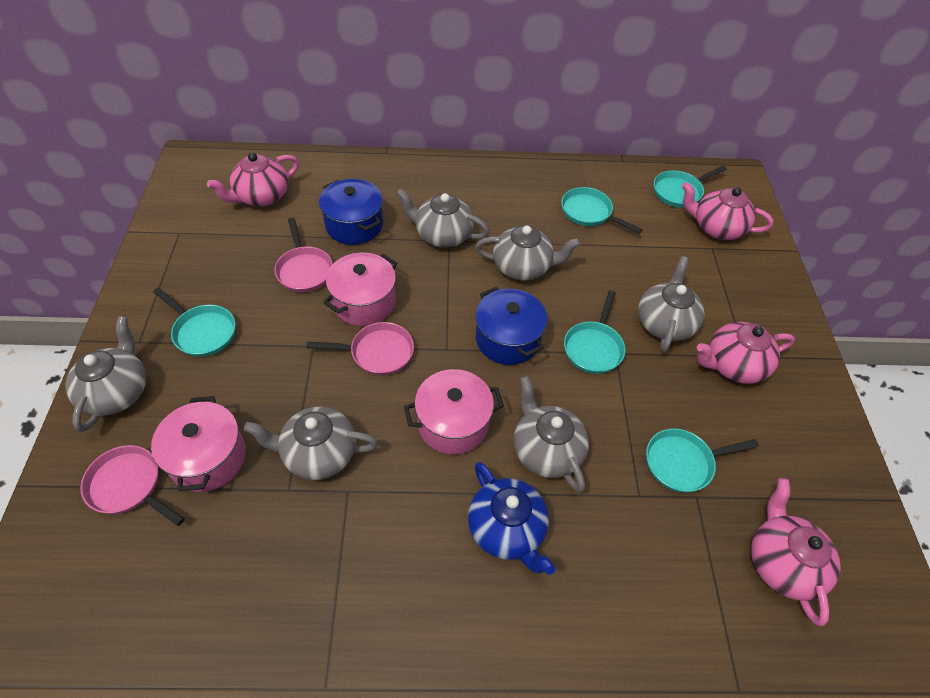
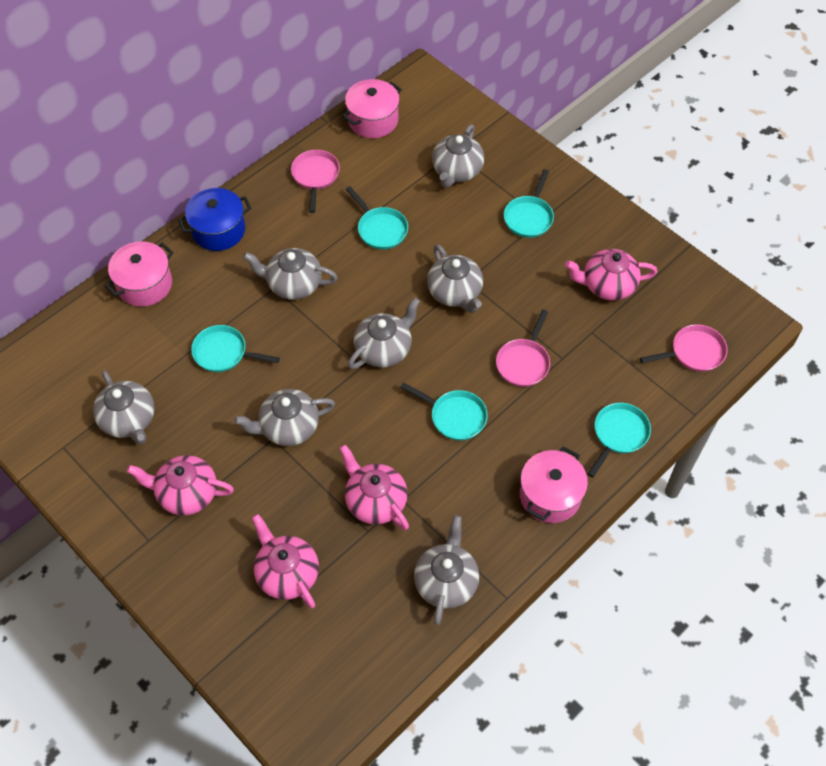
blue pot: 2 -> 1
blue teapot: 1 -> 0
grey teapot: 6 -> 7

